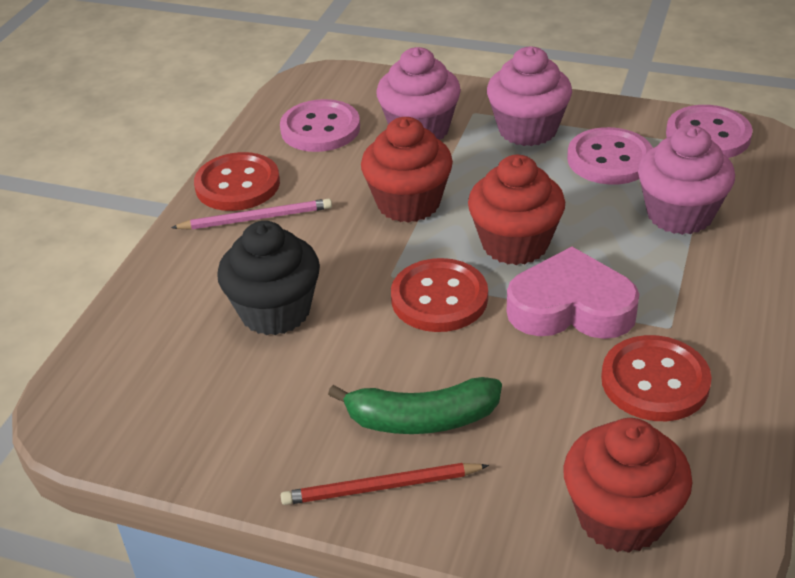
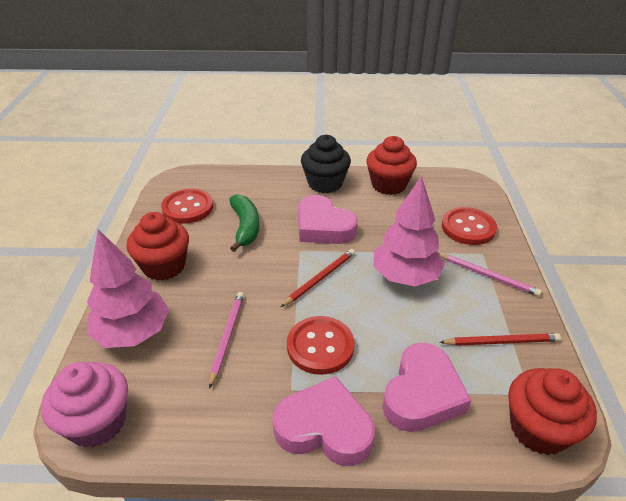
pink button: 3 -> 0
pink cupcake: 3 -> 1
pink heart: 1 -> 3
pink pencil: 1 -> 2
pink tree: 0 -> 2
red pencil: 1 -> 2

